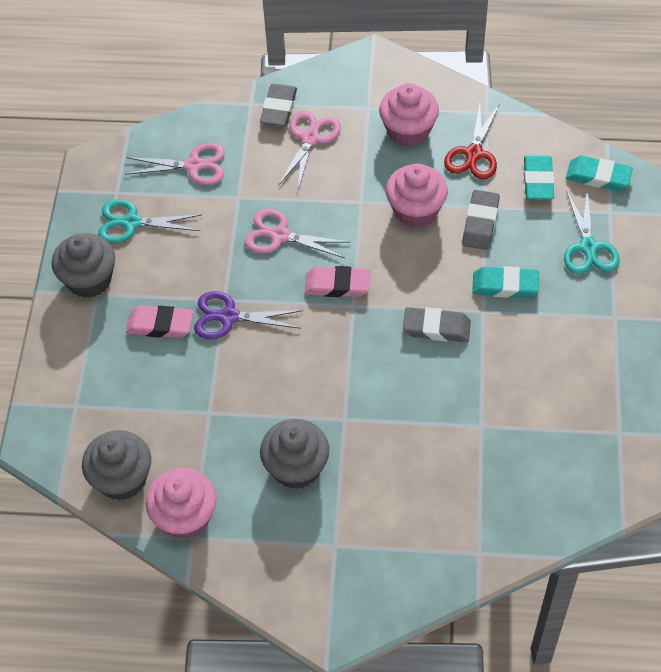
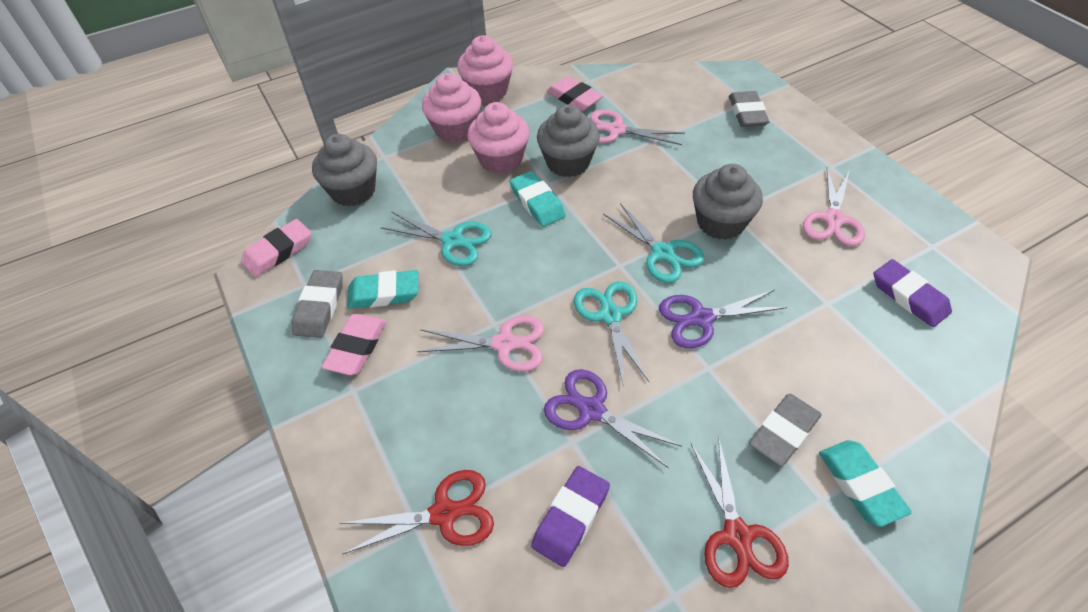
pink eraser: 2 -> 3
purple eraser: 0 -> 2
purple scissors: 1 -> 2
red scissors: 1 -> 2
turquoise scissors: 2 -> 3

